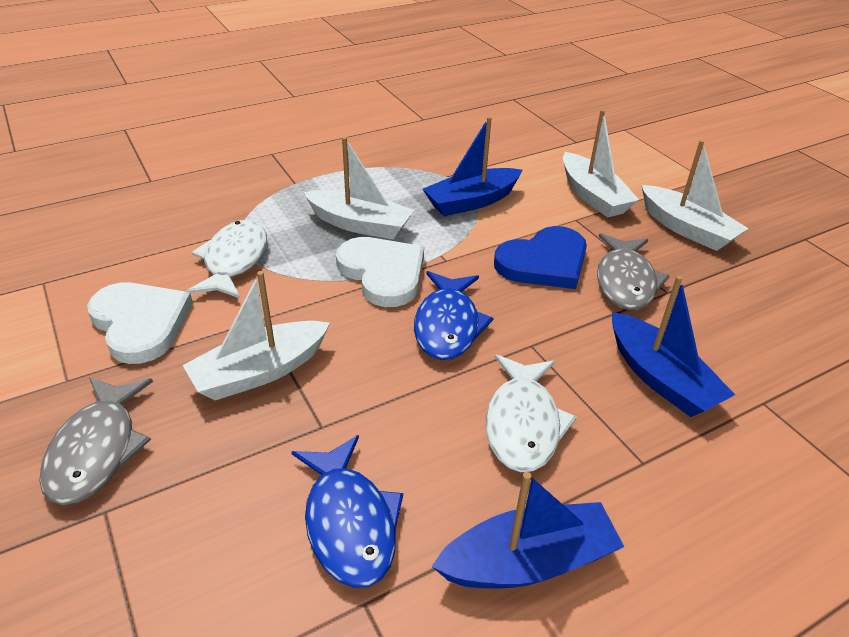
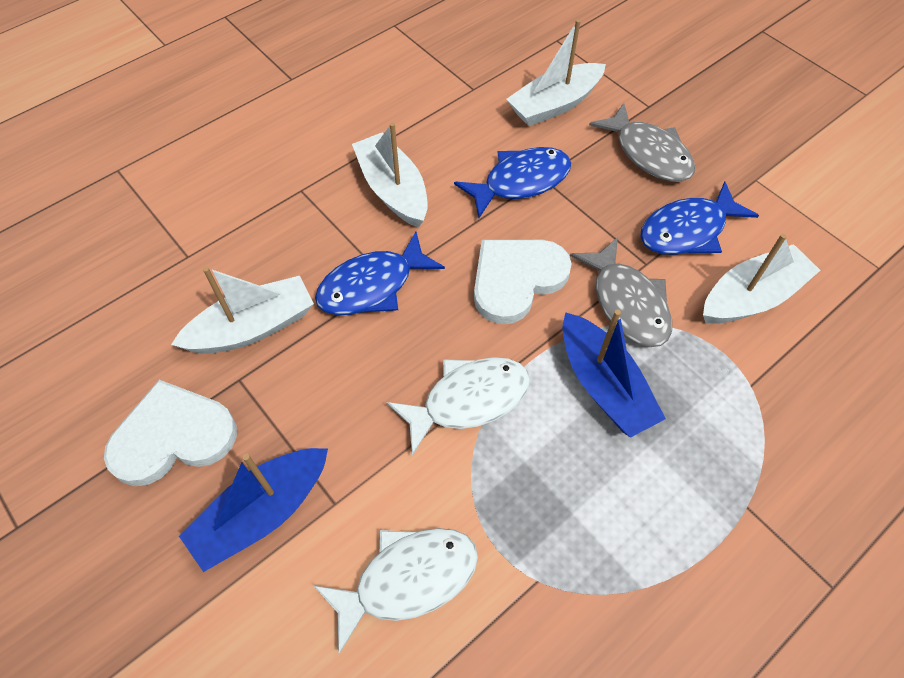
blue boat: 3 -> 2
blue fish: 2 -> 3
blue heart: 1 -> 0

